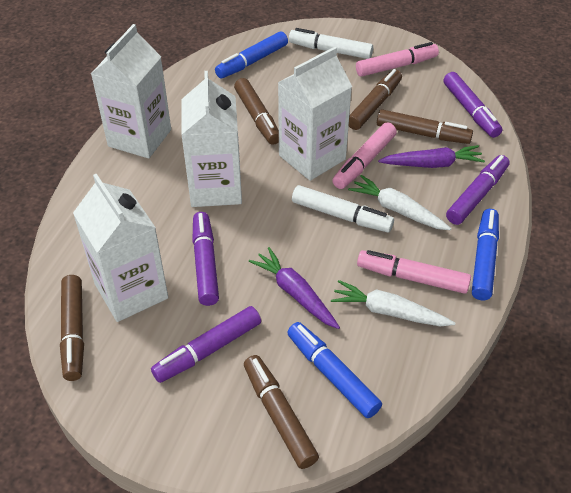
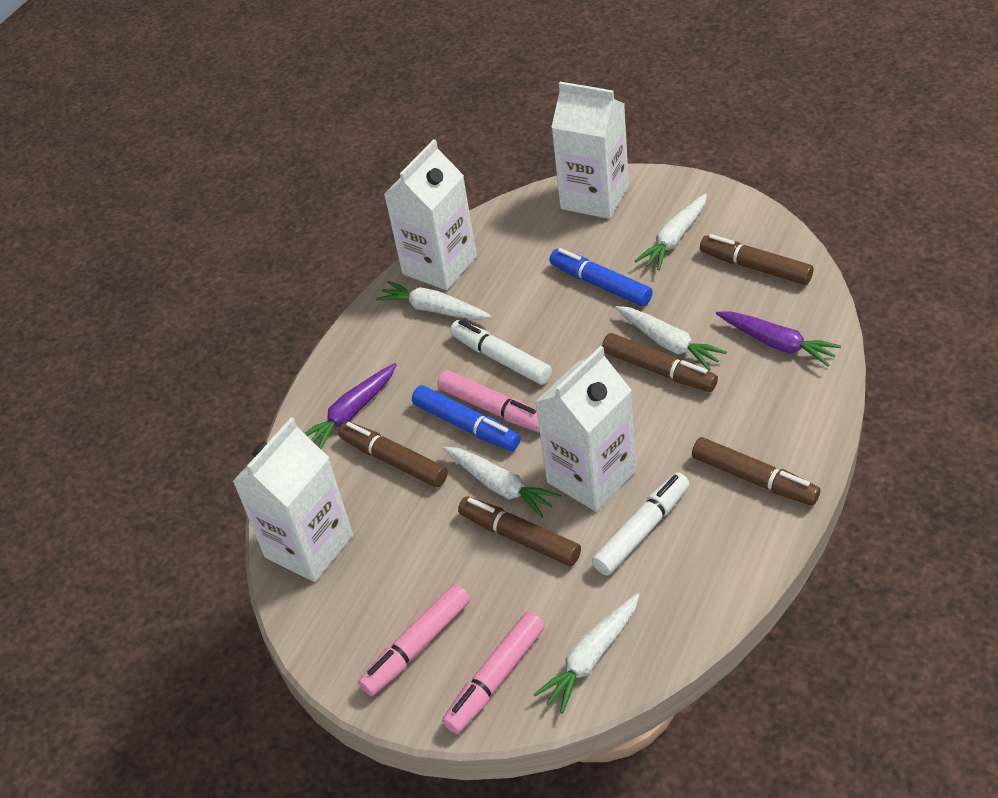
blue marker: 3 -> 2
purple marker: 4 -> 0
white carrot: 2 -> 5

